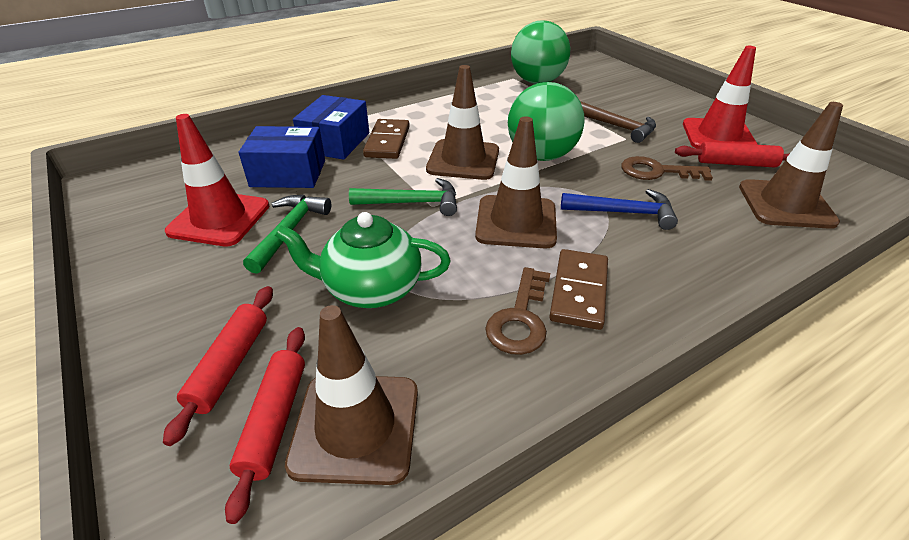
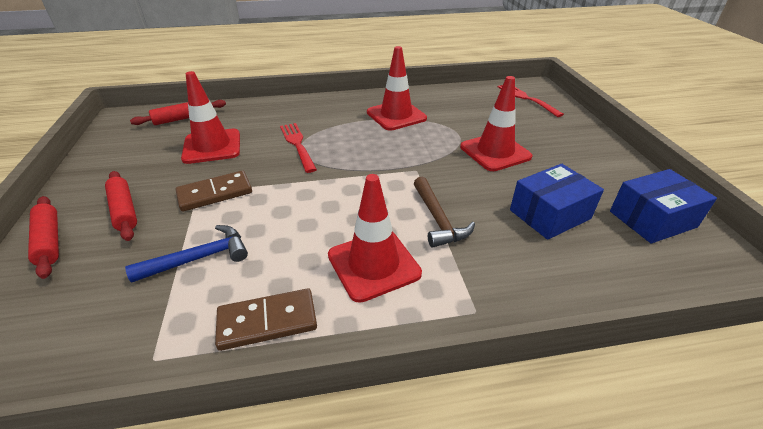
brown key: 2 -> 0
brown traffic cone: 4 -> 0
green ball: 2 -> 0
green hammer: 2 -> 0
green teapot: 1 -> 0
red fork: 0 -> 2
red traffic cone: 2 -> 4

